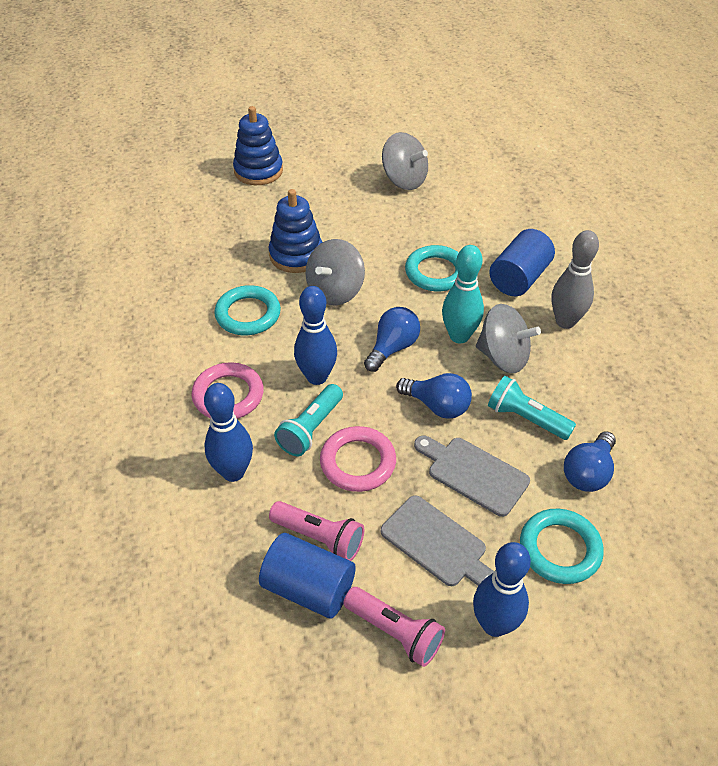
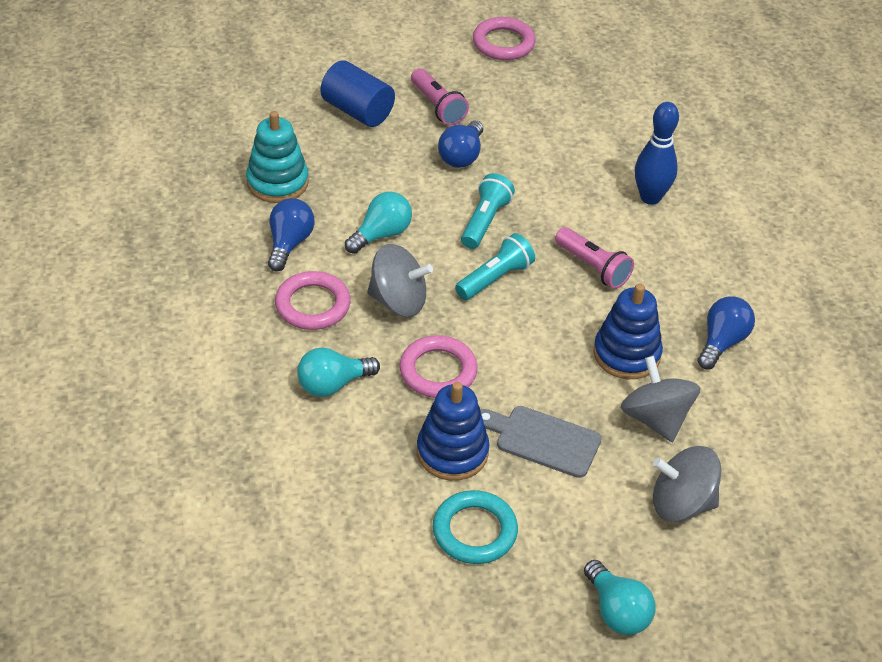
blue bowling pin: 3 -> 1
blue cylinder: 2 -> 1
grey bowling pin: 1 -> 0
grey cutting board: 2 -> 1
pink ring: 2 -> 3
turquoise bowling pin: 1 -> 0
turquoise light bulb: 0 -> 3
turquoise ring: 3 -> 1
turquoise stacking toy: 0 -> 1

